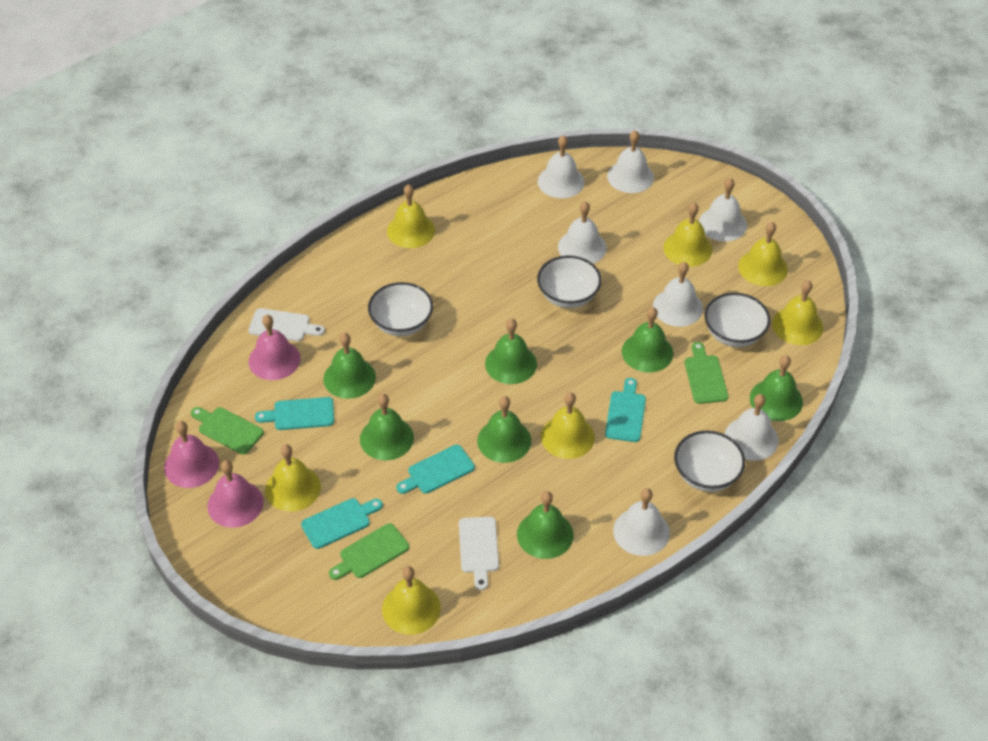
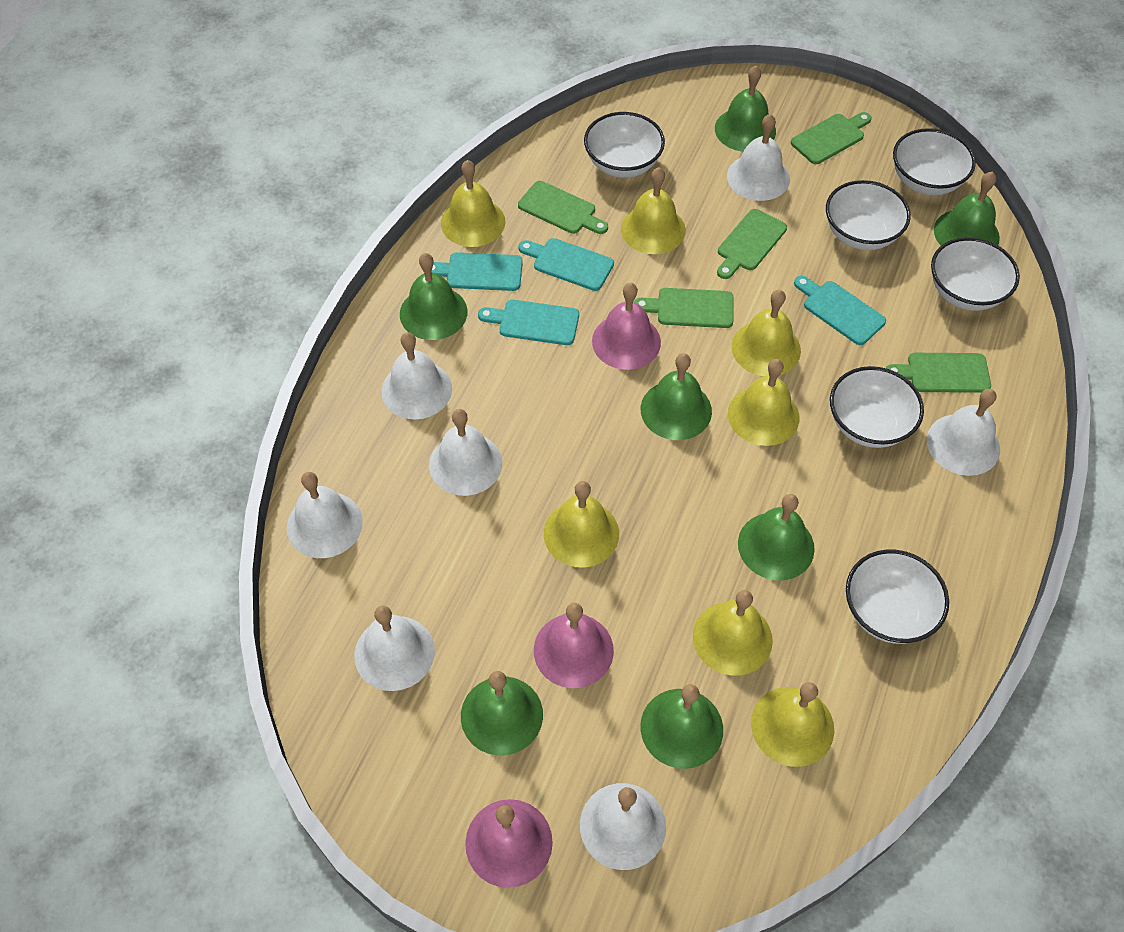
green cutting board: 3 -> 5
white bowl: 4 -> 6
white cutting board: 2 -> 0

